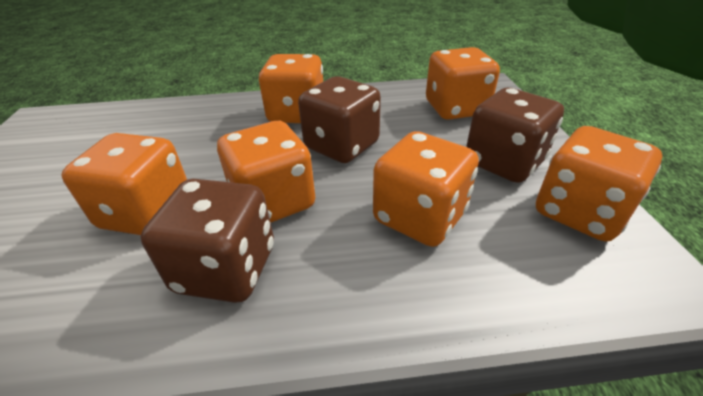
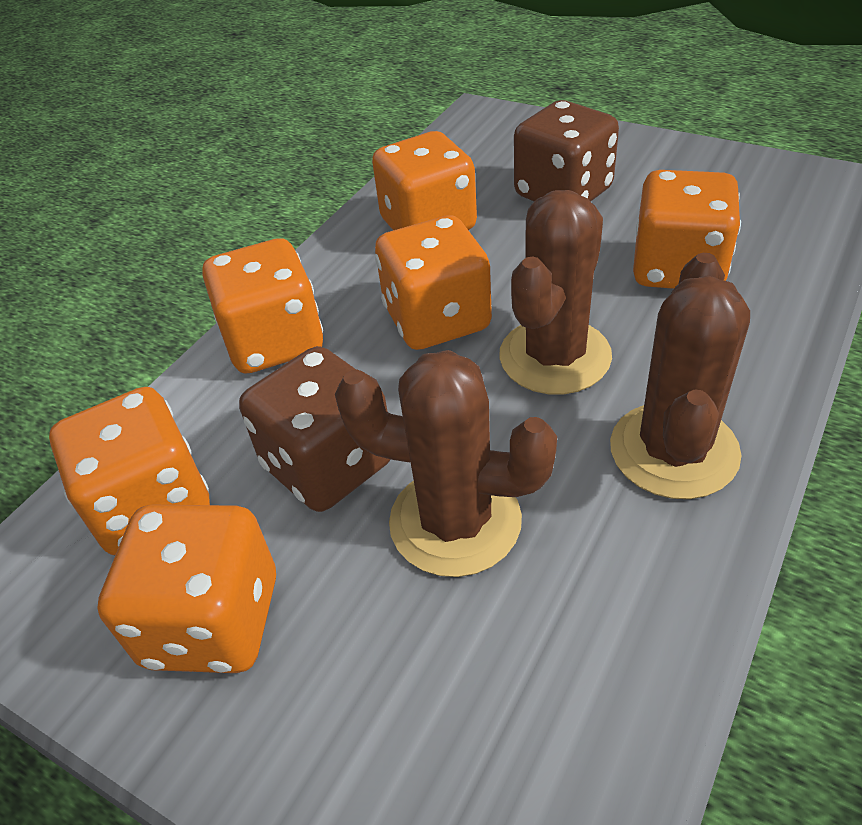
brown cactus: 0 -> 3
brown dice: 3 -> 2

